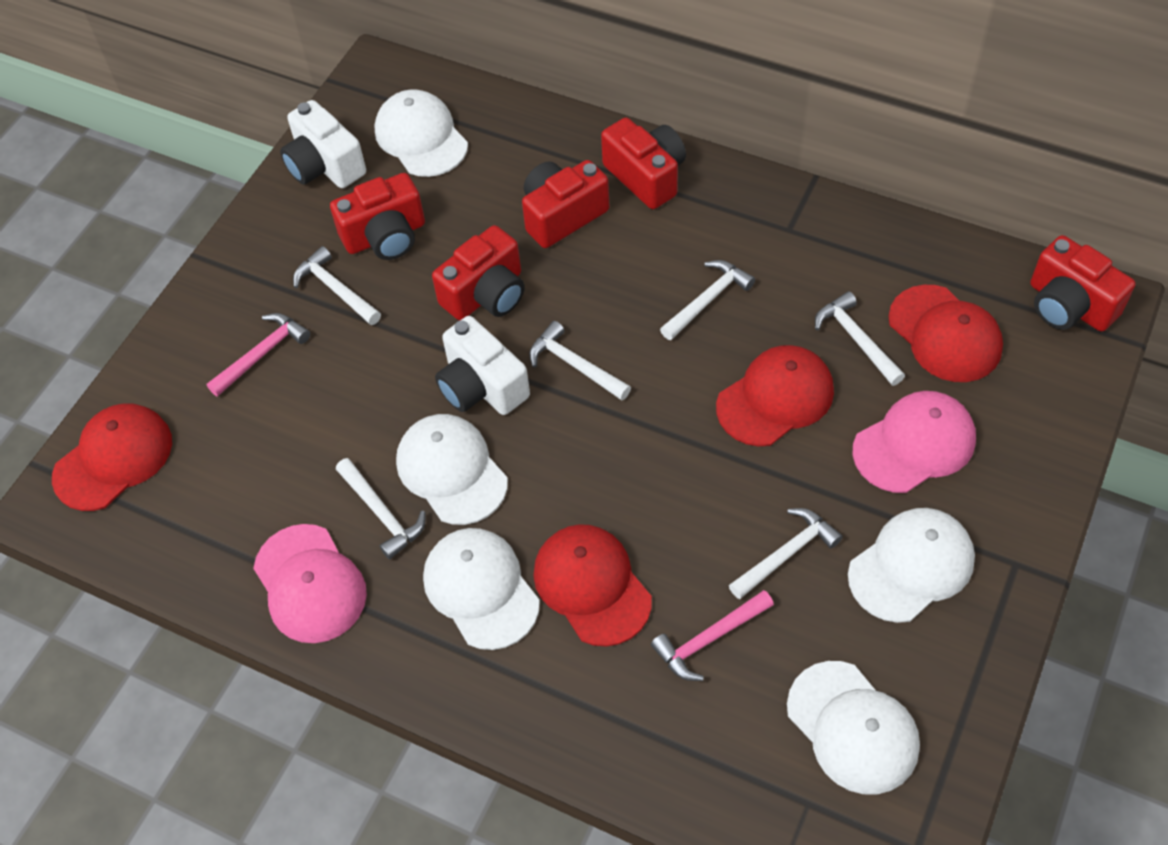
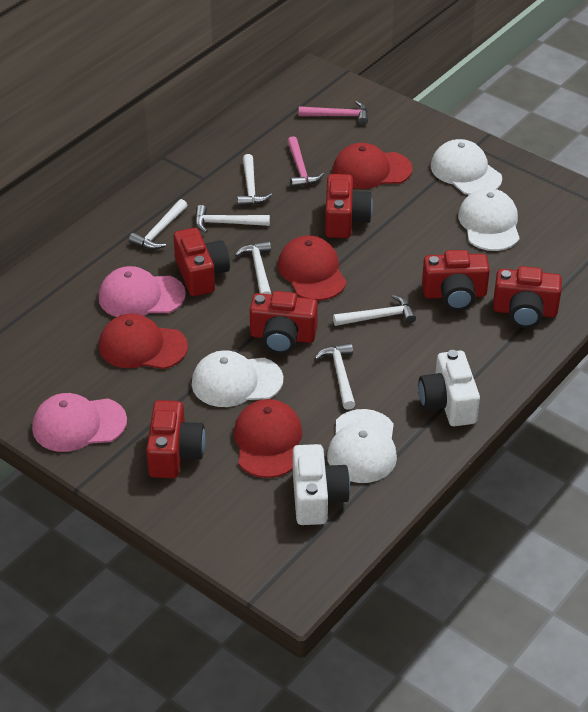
red camera: 5 -> 6
white cap: 5 -> 4

